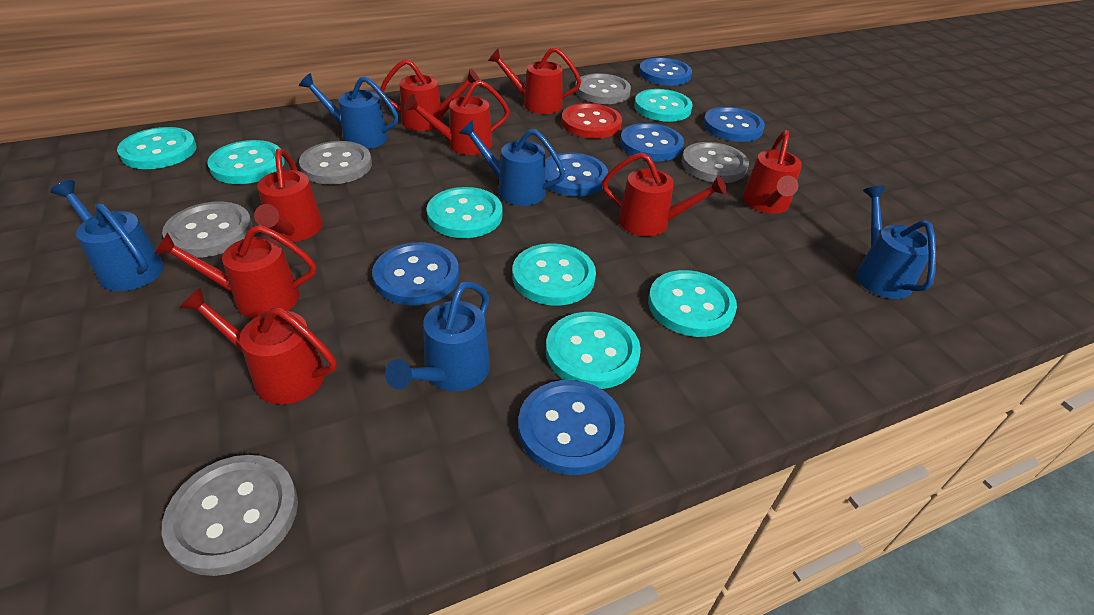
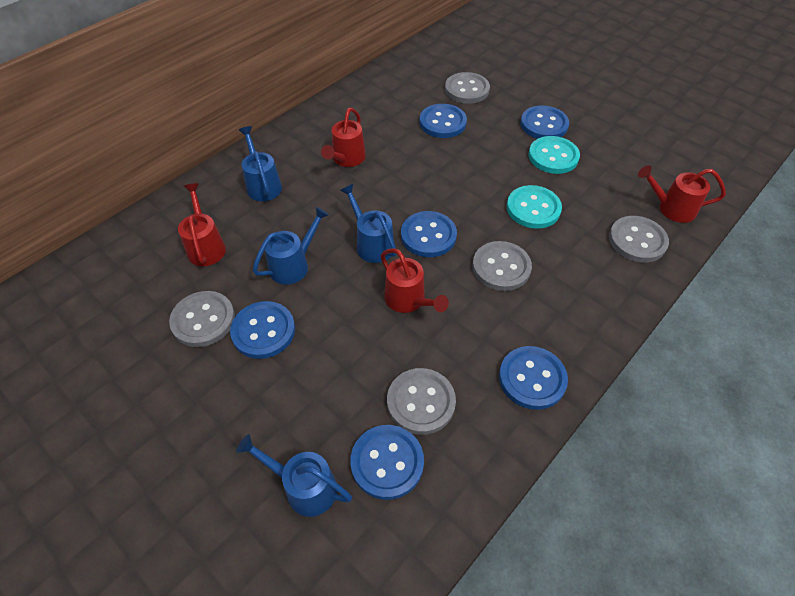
blue watering can: 5 -> 4
red button: 1 -> 0
red watering can: 8 -> 4
turquoise button: 7 -> 2

